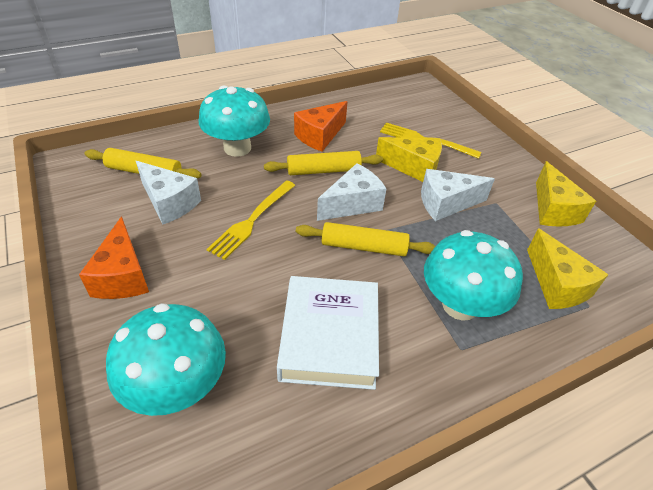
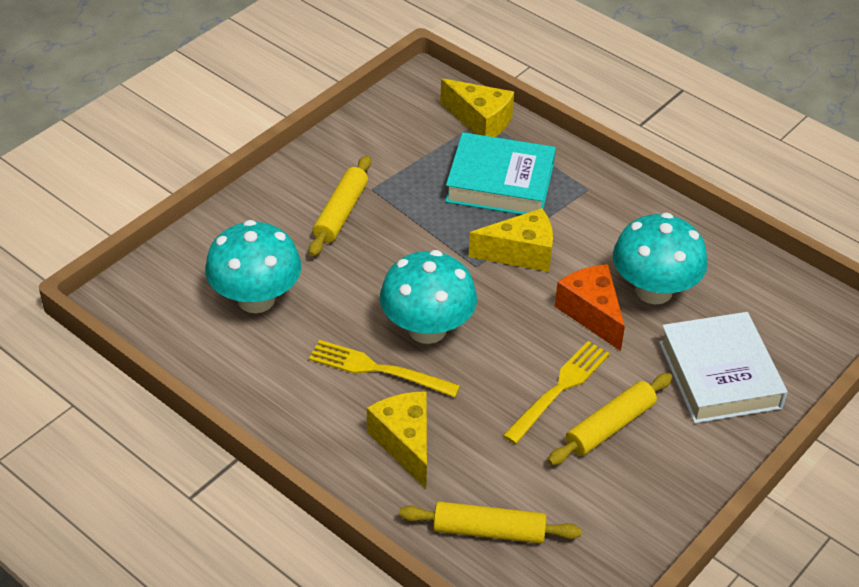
orange cheese: 2 -> 1
turquoise book: 0 -> 1
white cheese: 3 -> 0

